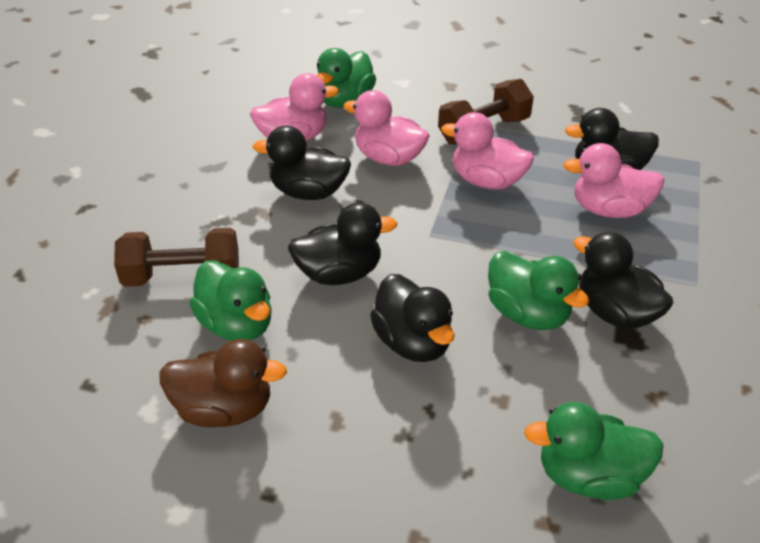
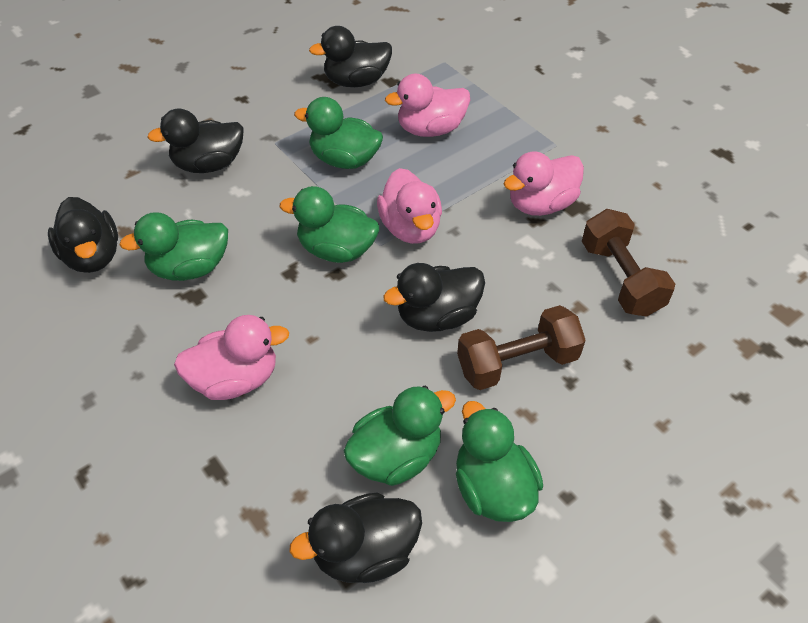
brown duck: 1 -> 0
green duck: 4 -> 5

